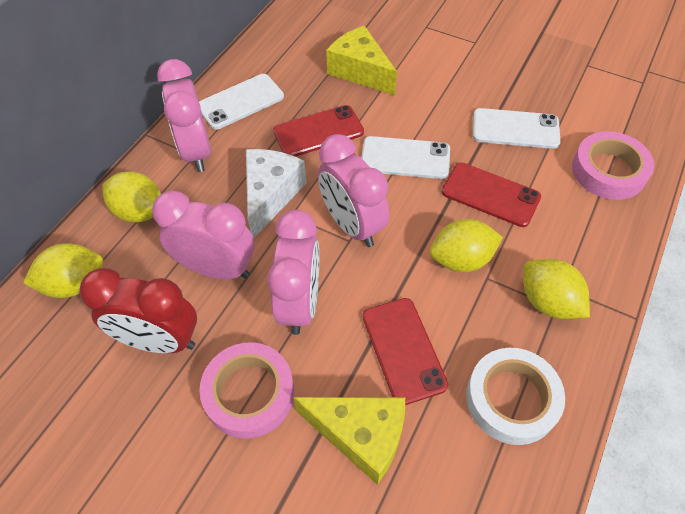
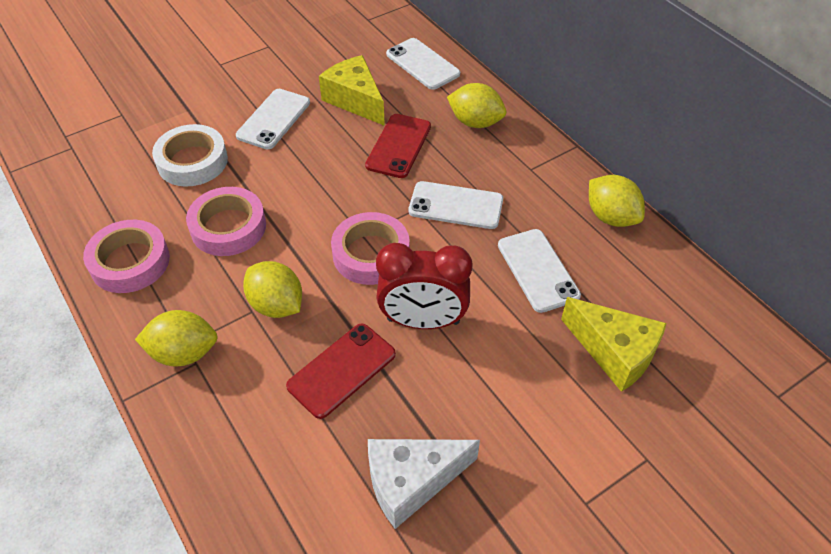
pink clock: 4 -> 0
pink tape: 2 -> 3
red phone: 3 -> 2
white phone: 3 -> 4

